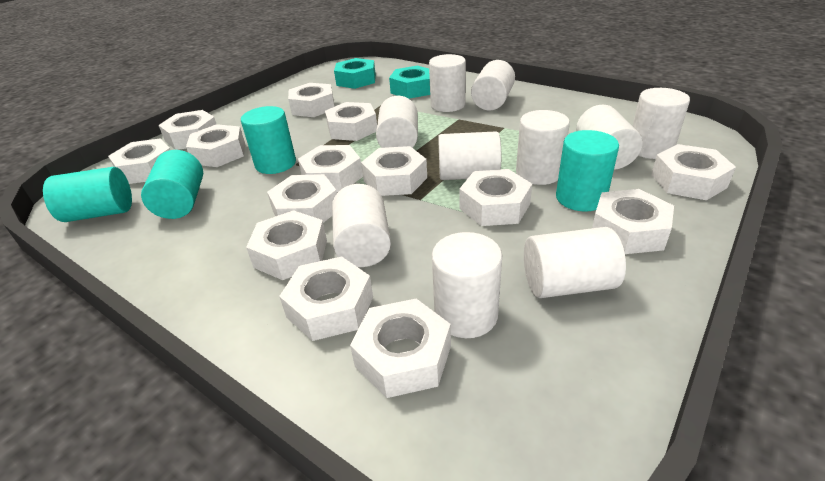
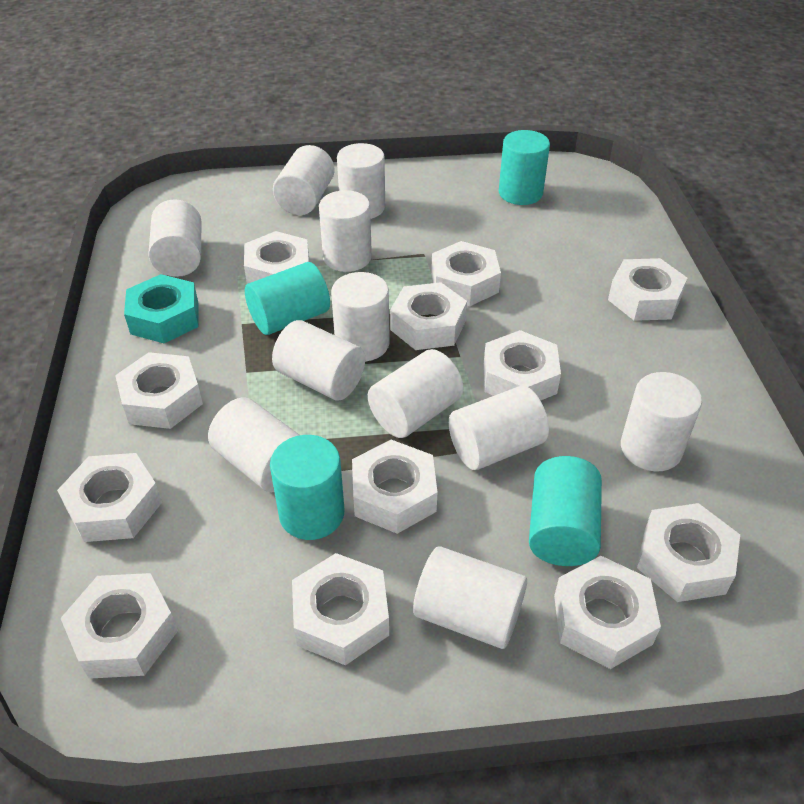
turquoise nut: 2 -> 1
white cylinder: 10 -> 11
white nut: 14 -> 12

